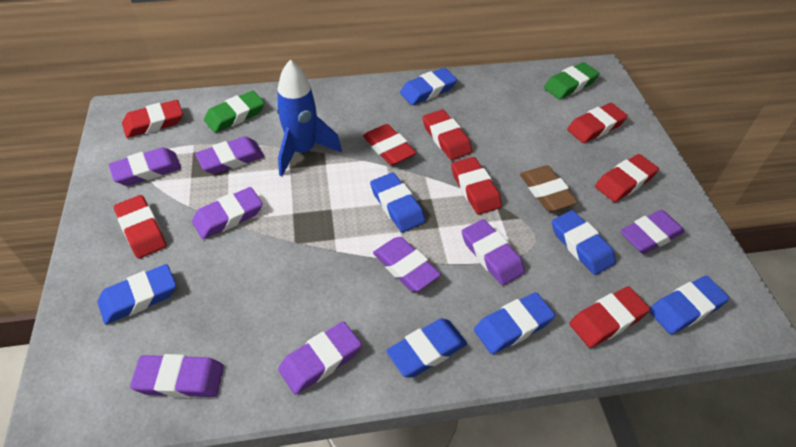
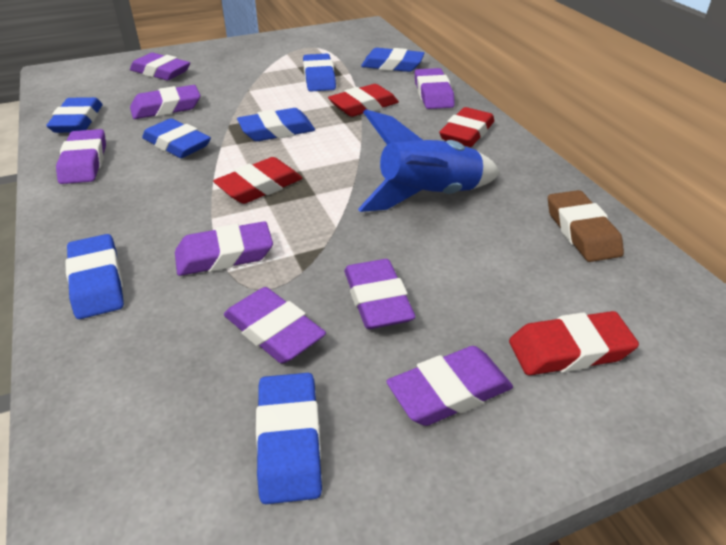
green eraser: 2 -> 0
red eraser: 8 -> 4

